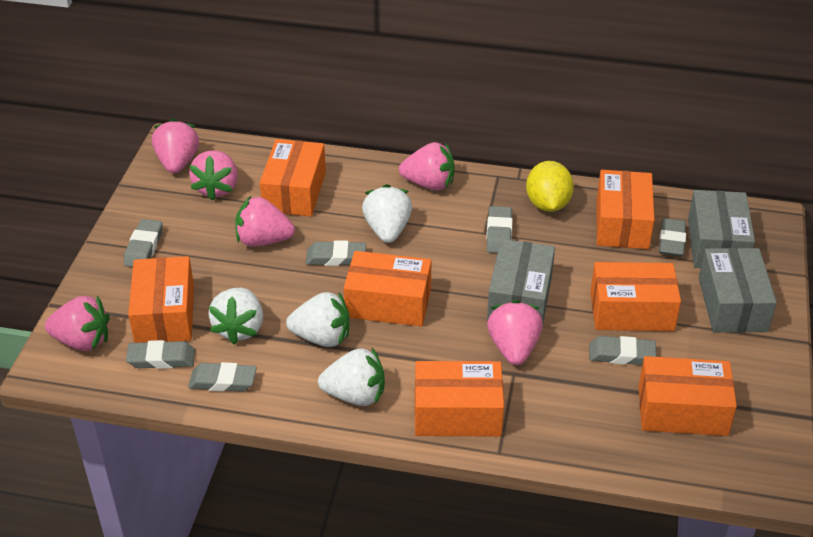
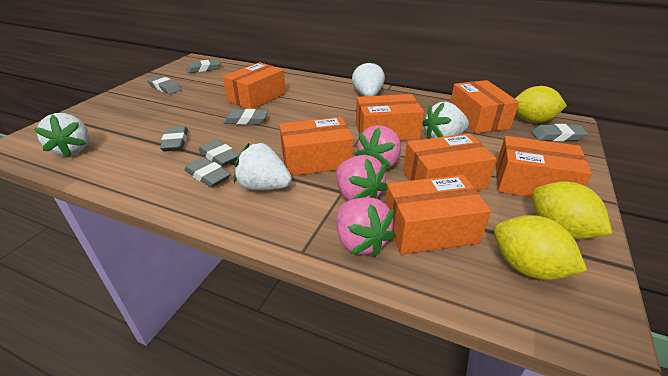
grey box: 3 -> 0
pink strawberry: 6 -> 3
yellow lemon: 1 -> 3

